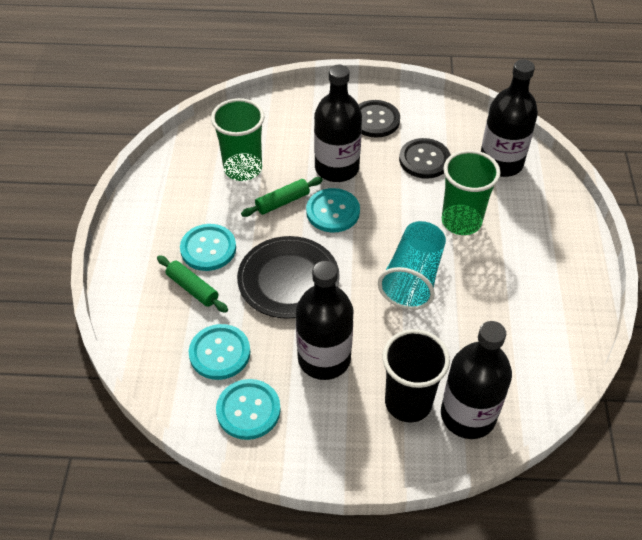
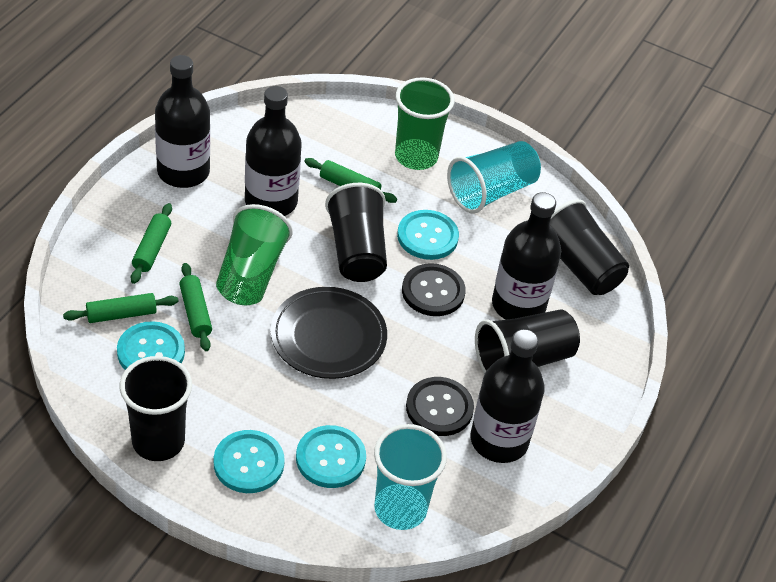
black cup: 1 -> 4
green rolling pin: 2 -> 4
turquoise cup: 1 -> 2

